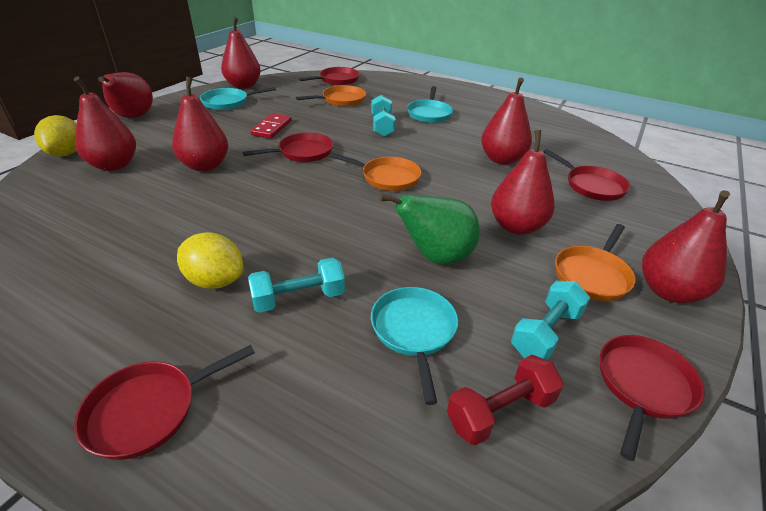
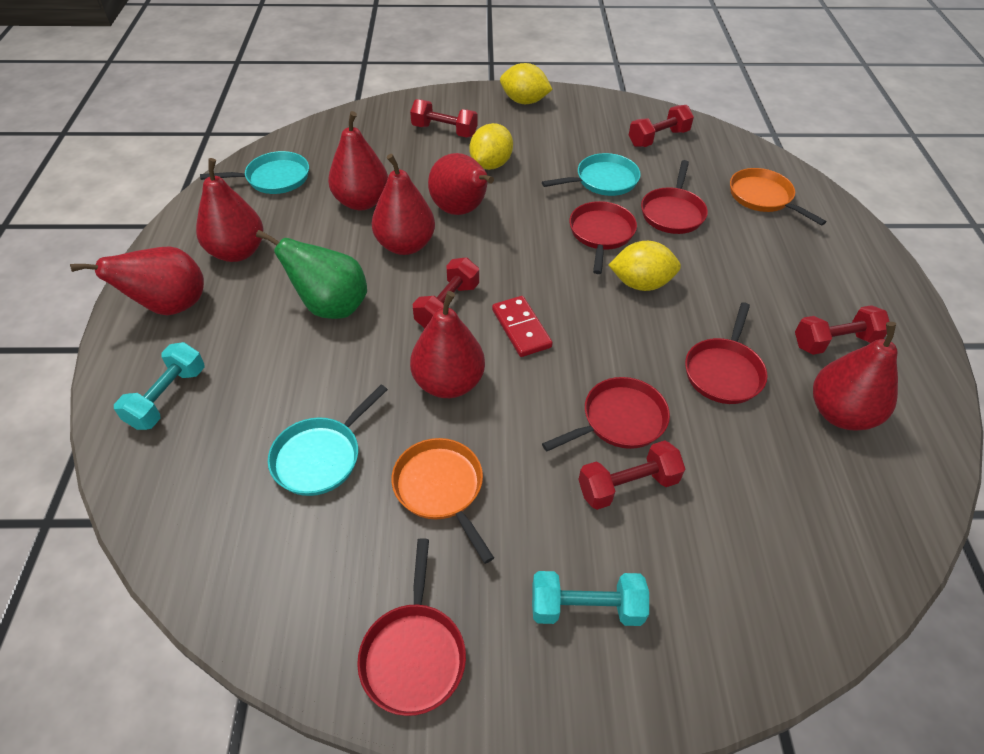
orange pan: 3 -> 2
red dumbbell: 1 -> 5
turquoise dumbbell: 3 -> 2
yellow lemon: 2 -> 3

